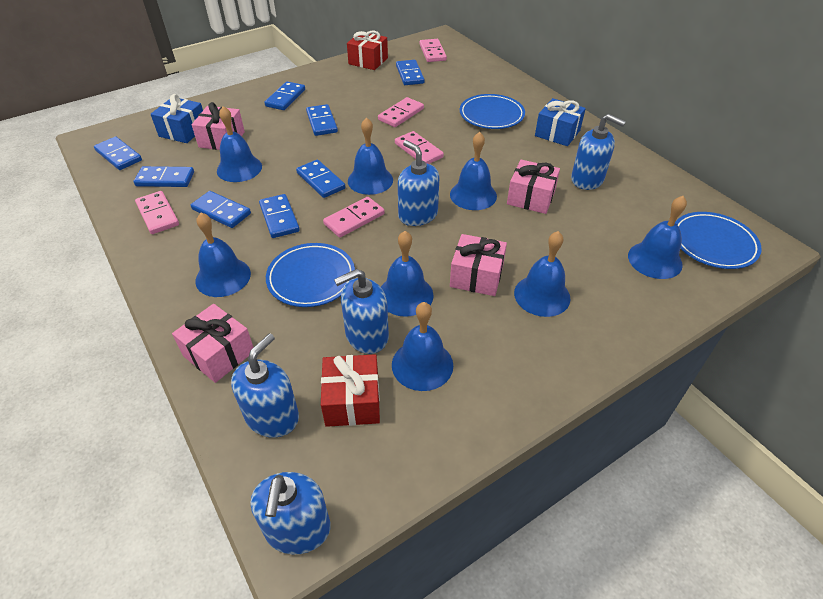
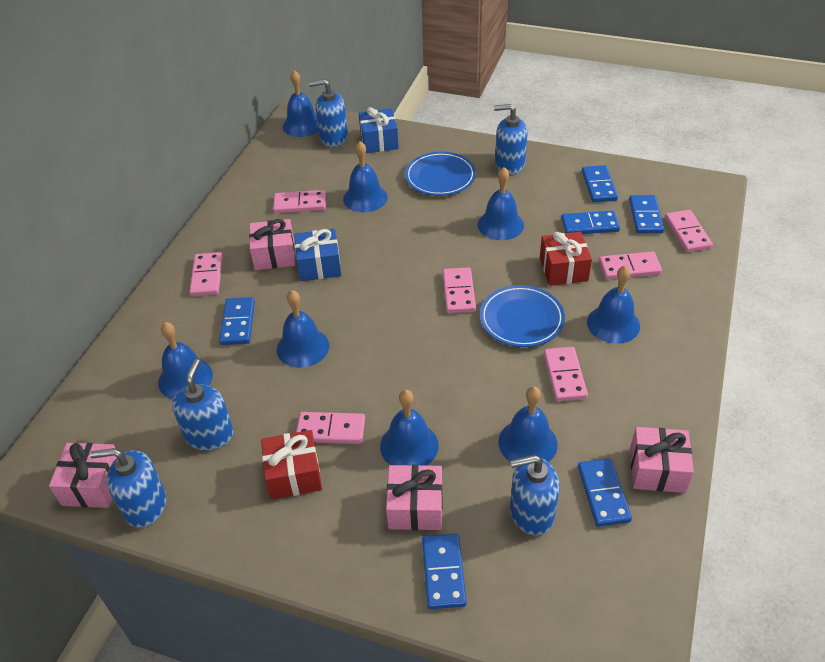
blue domino: 8 -> 6
blue plate: 3 -> 2
pink domino: 5 -> 7

